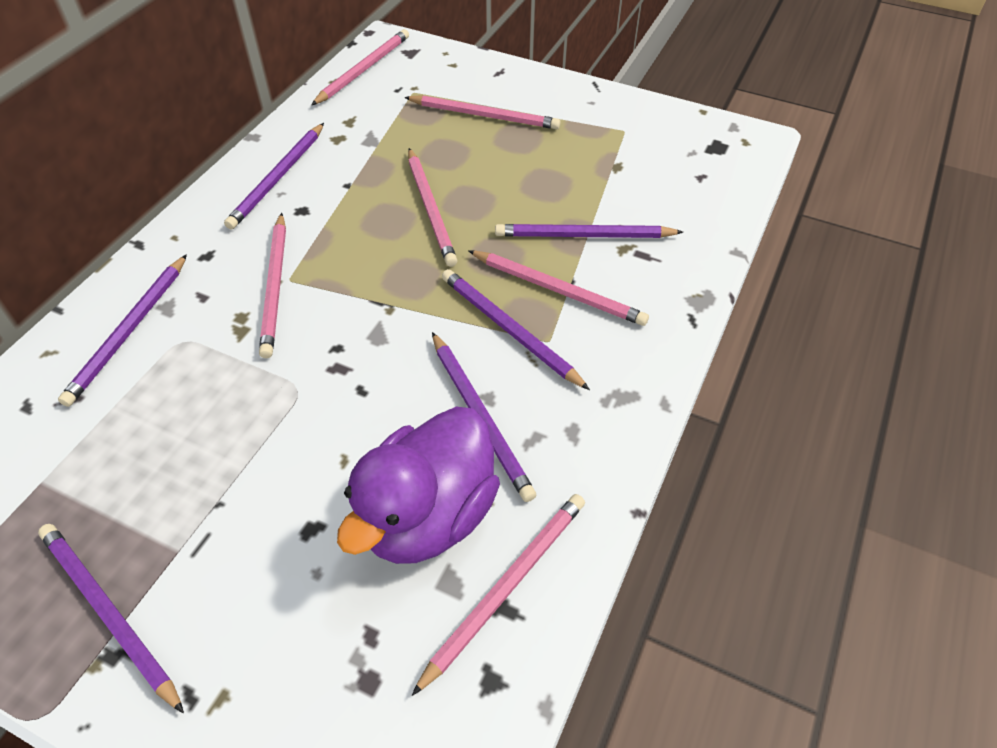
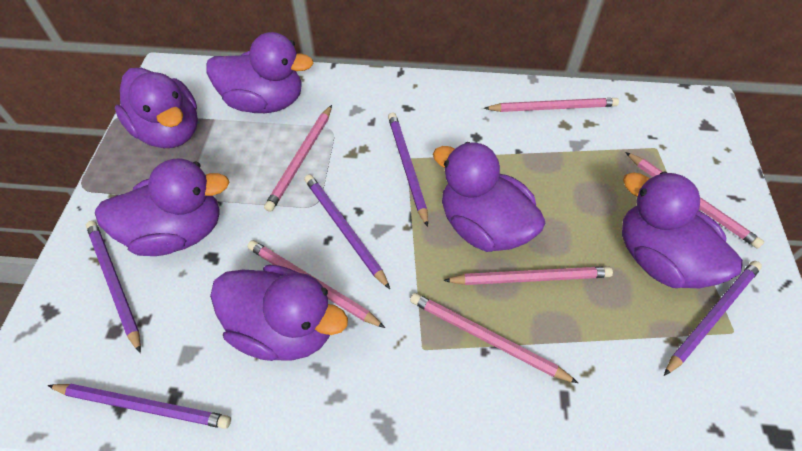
purple duck: 1 -> 6
purple pencil: 6 -> 5

